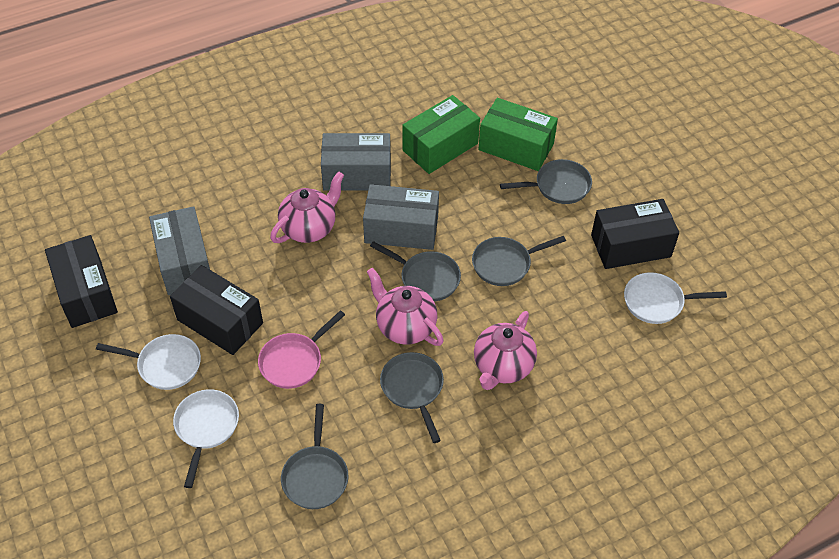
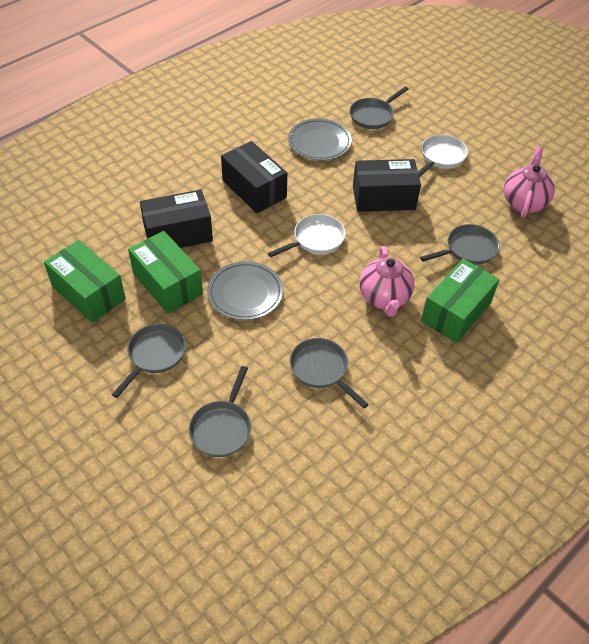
green box: 2 -> 3
grey box: 3 -> 0
grey plate: 0 -> 2
pink pan: 1 -> 0
pink teapot: 3 -> 2
white pan: 3 -> 2

